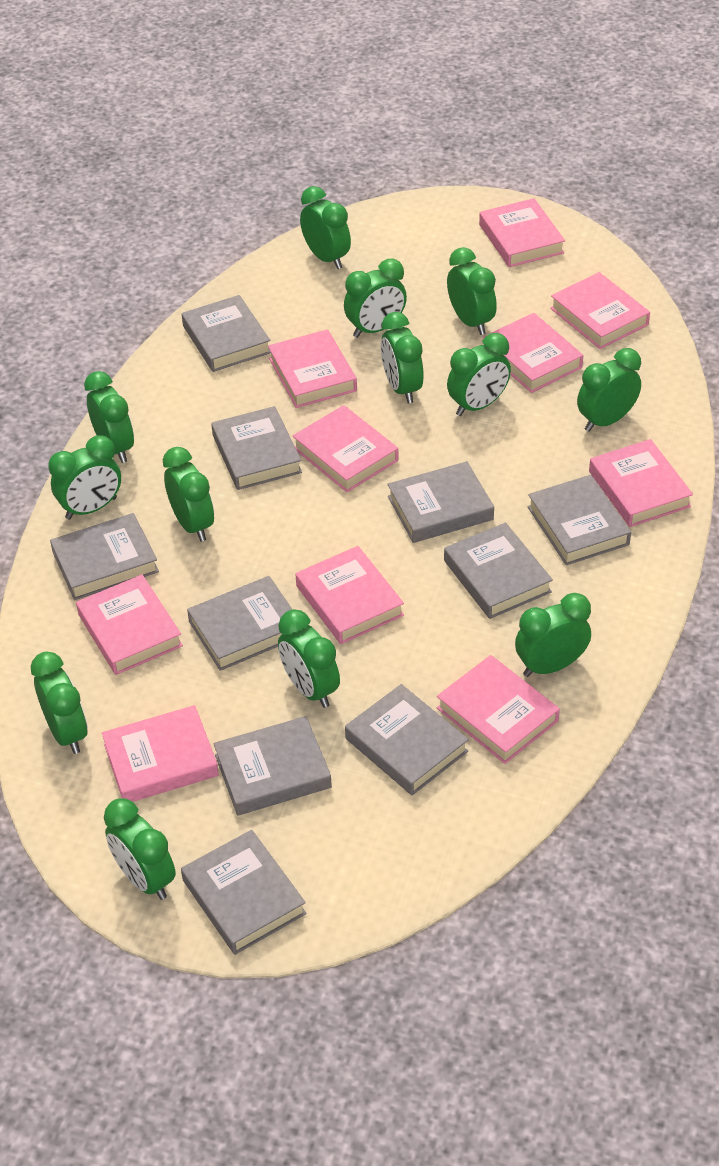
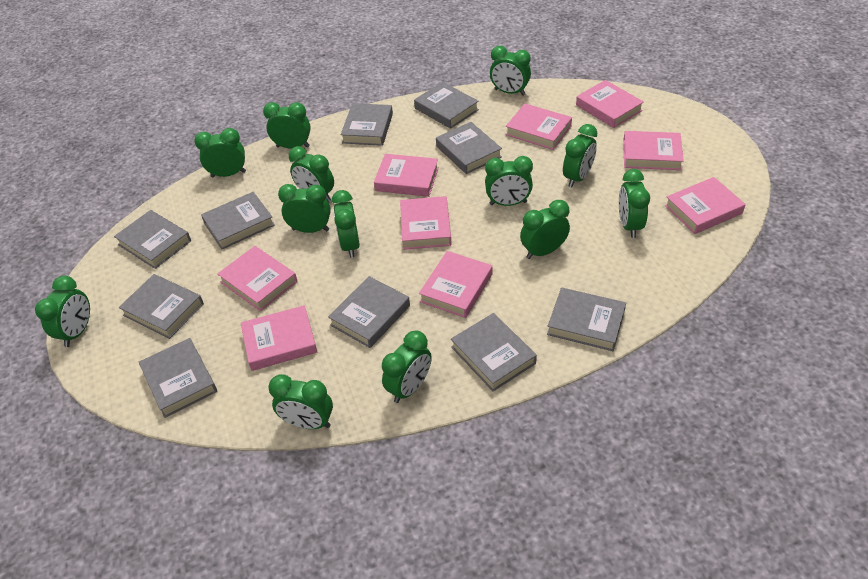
pink book: 10 -> 9

